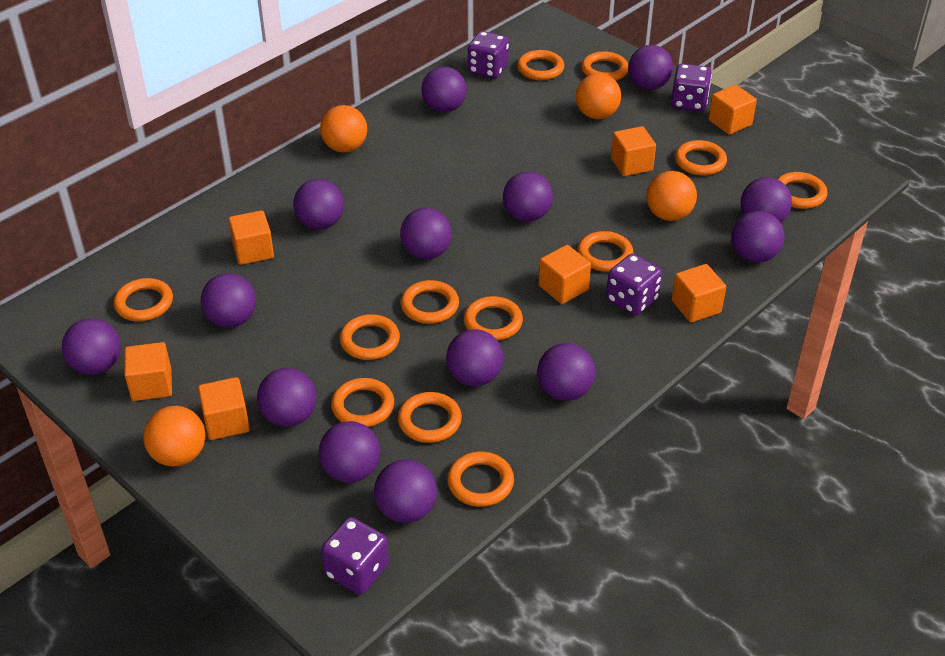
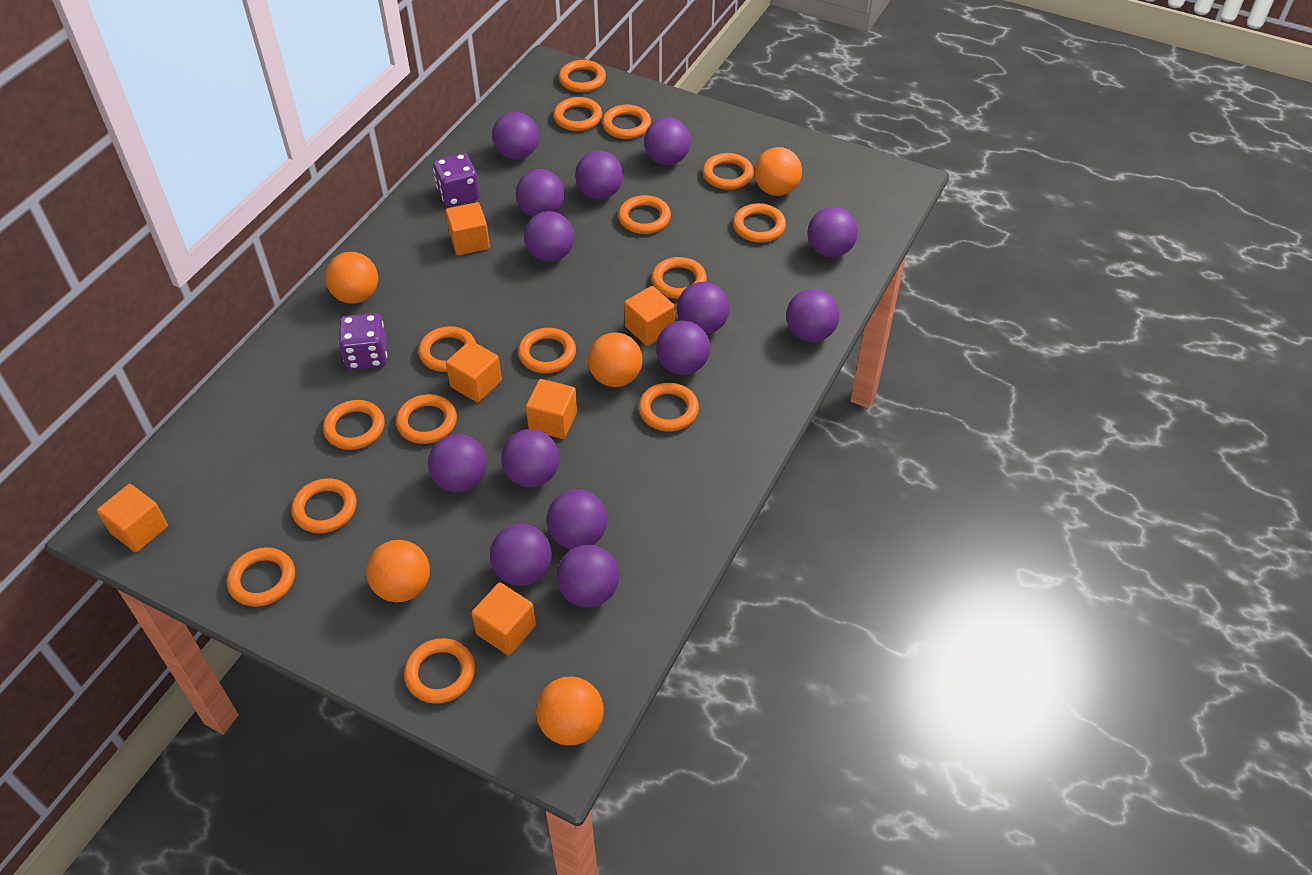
orange ball: 4 -> 5
orange cube: 7 -> 6
orange ring: 12 -> 15
purple dice: 4 -> 2

